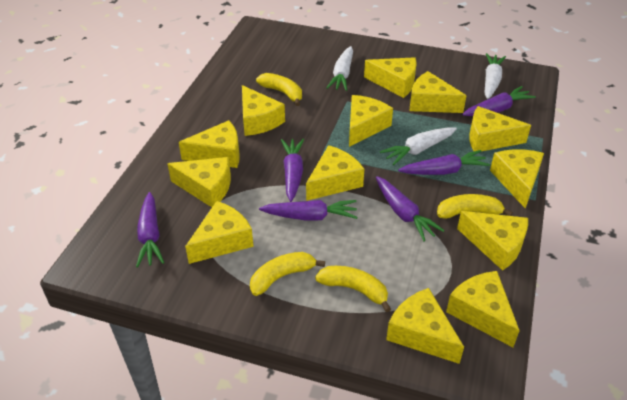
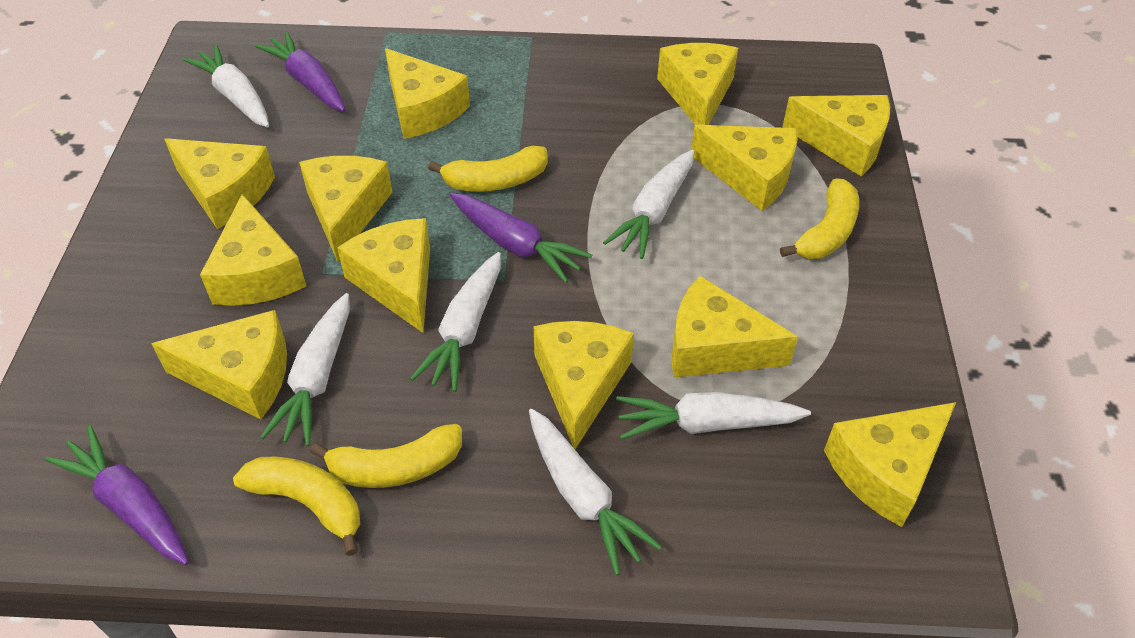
purple carrot: 6 -> 3
white carrot: 3 -> 6
yellow cheese: 13 -> 12

